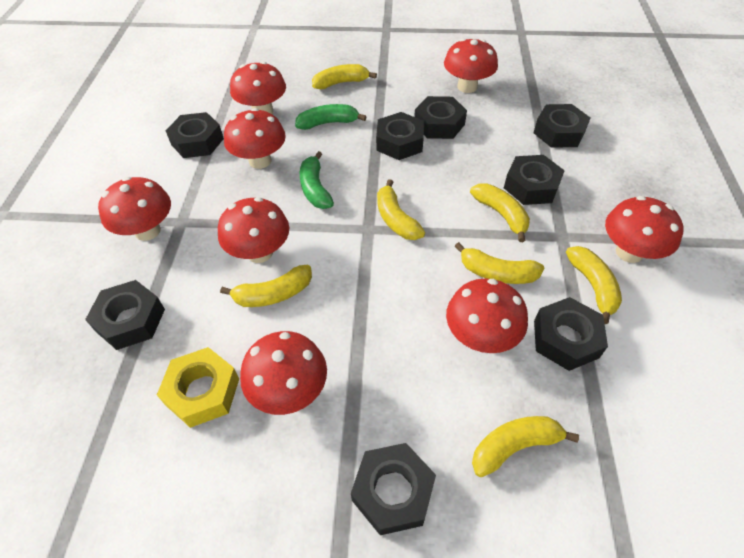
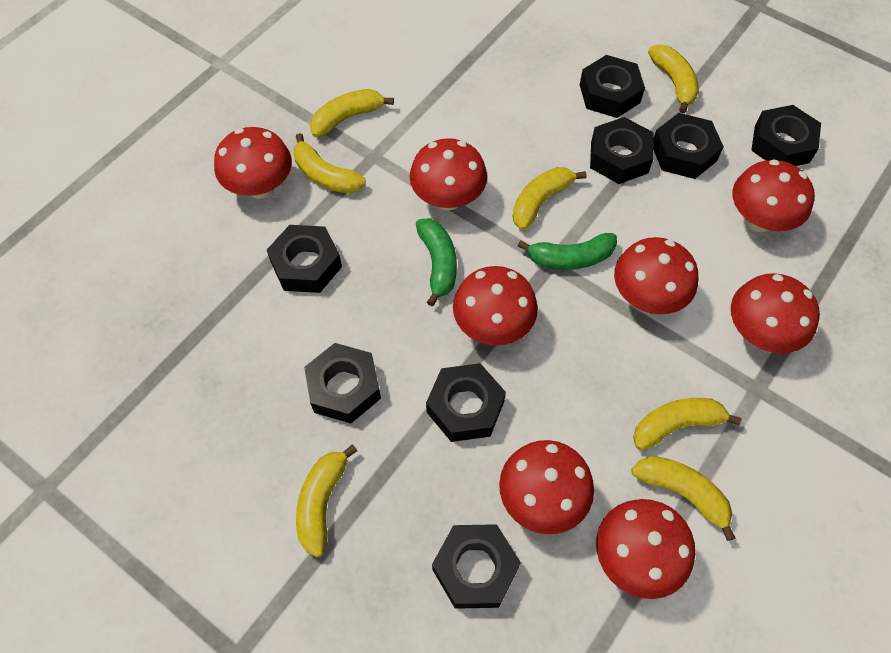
yellow nut: 1 -> 0

